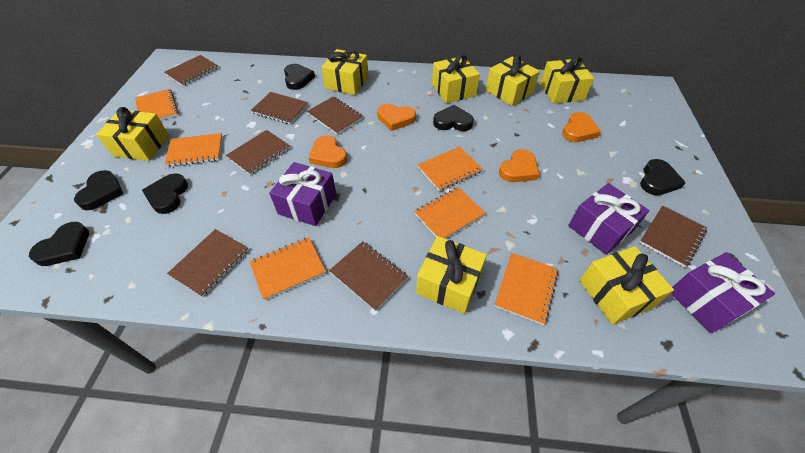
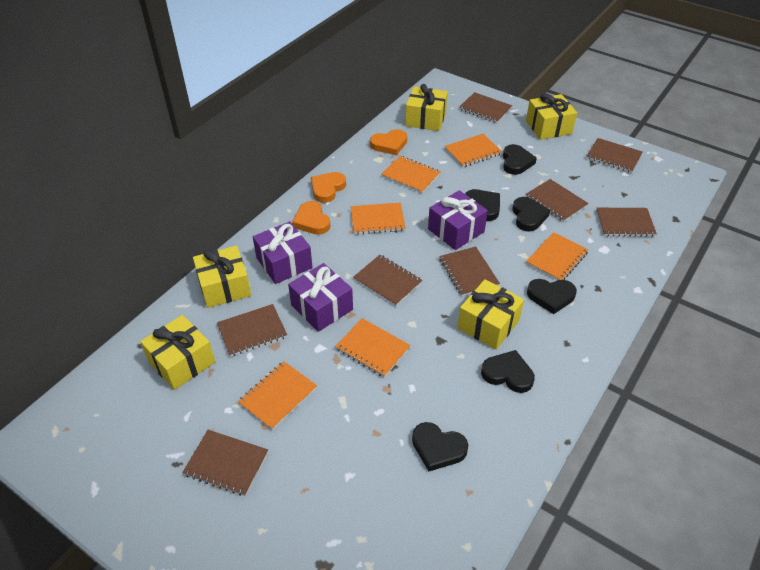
brown notebook: 7 -> 8
orange heart: 4 -> 3
yellow gift: 7 -> 5

